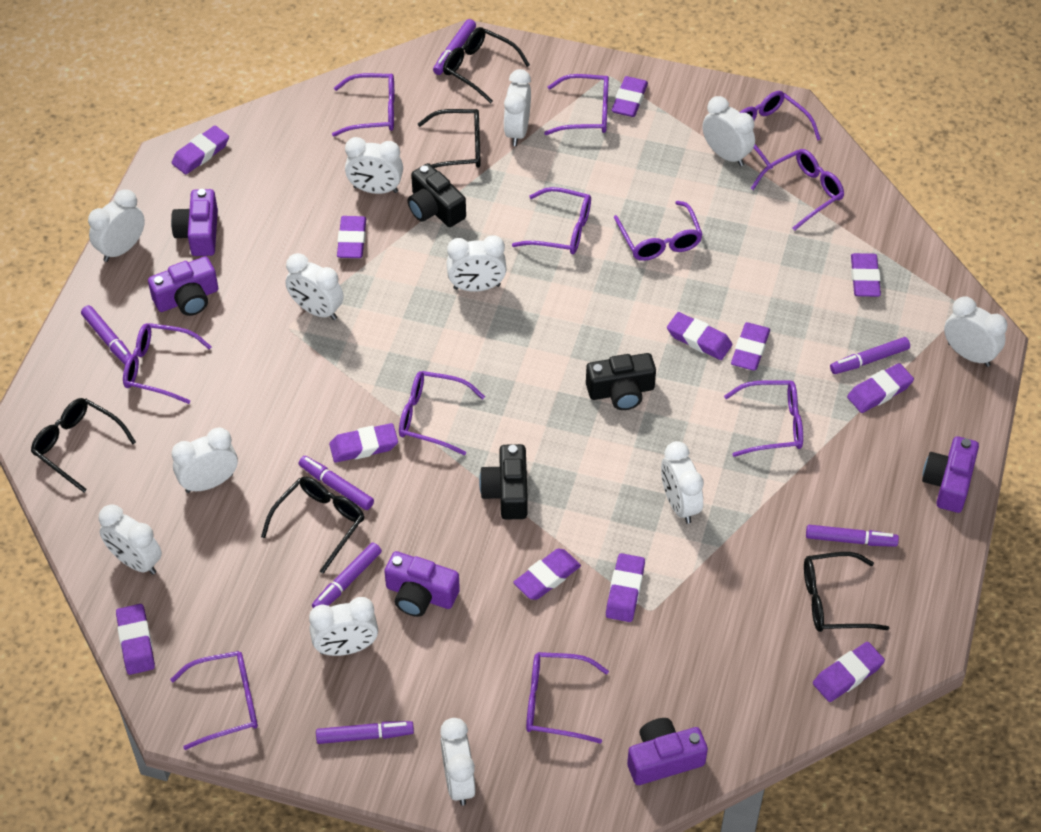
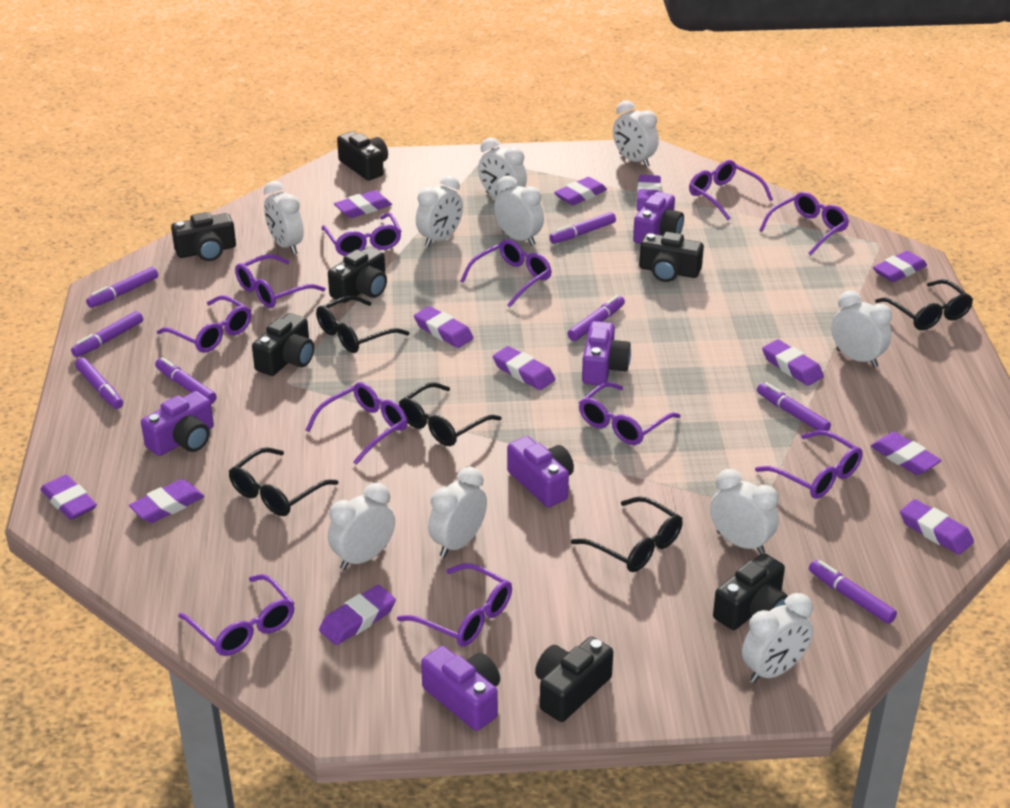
black camera: 3 -> 7
purple marker: 7 -> 8
white clock: 12 -> 10

